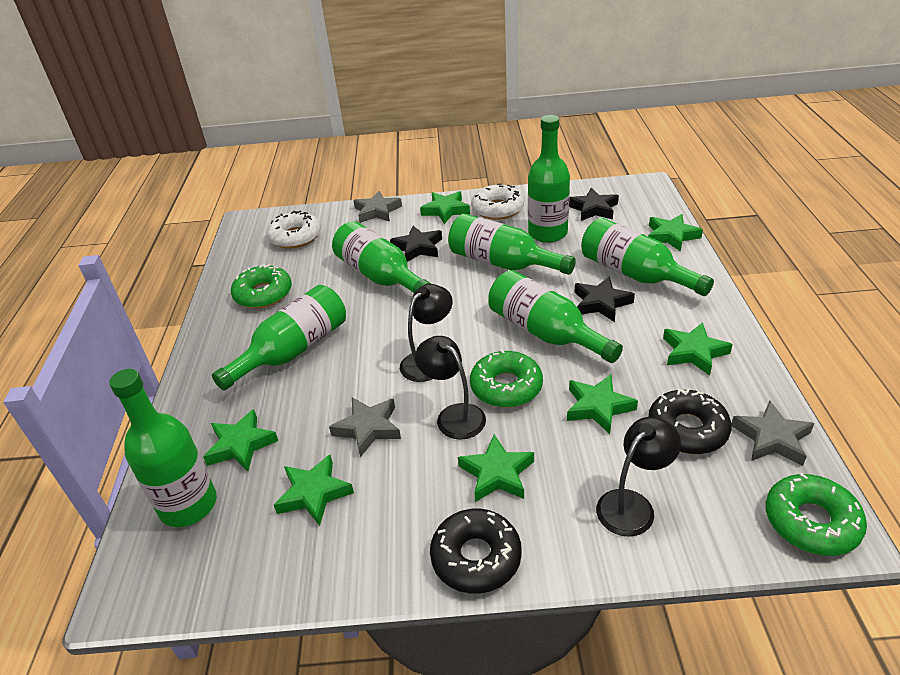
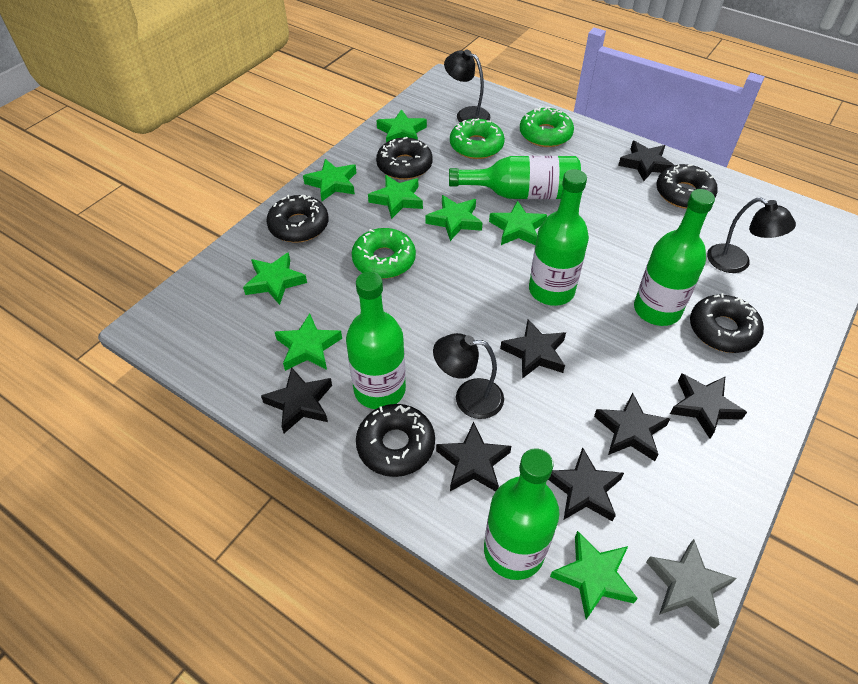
black donut: 2 -> 5
black star: 3 -> 7
green bottle: 7 -> 5
green star: 7 -> 8
grey star: 3 -> 1
white donut: 2 -> 0

